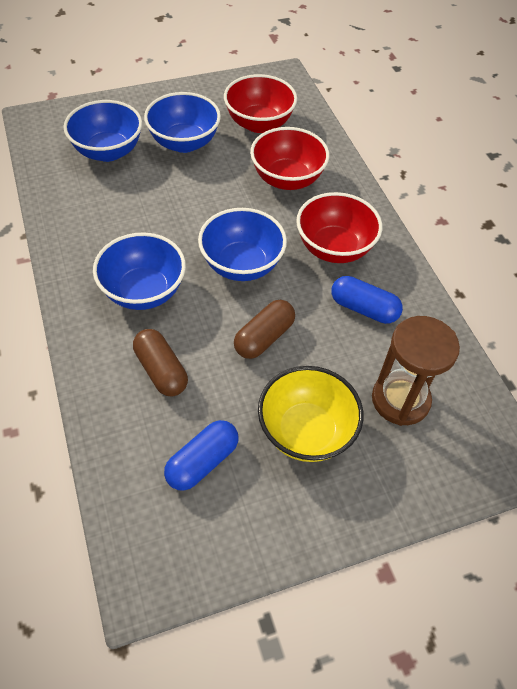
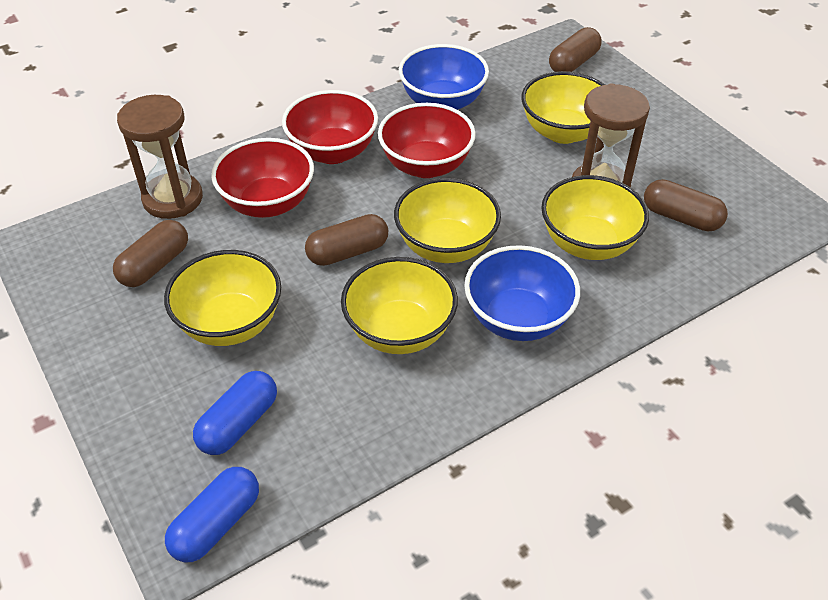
blue bowl: 4 -> 2
brown capsule: 2 -> 4
brown hourglass: 1 -> 2
yellow bowl: 1 -> 5

